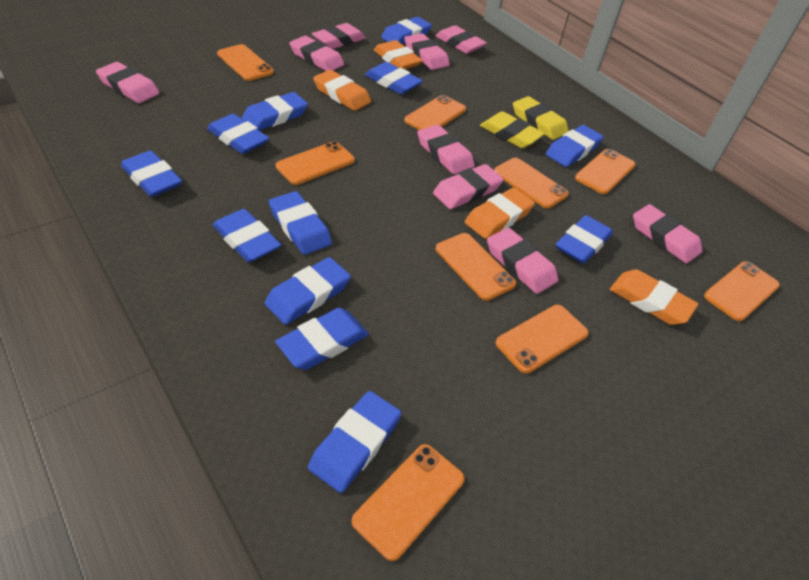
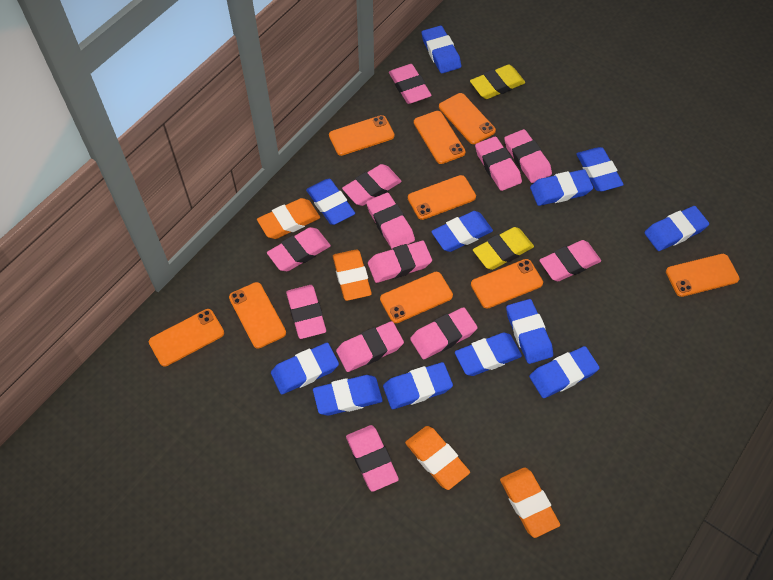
pink eraser: 9 -> 12

